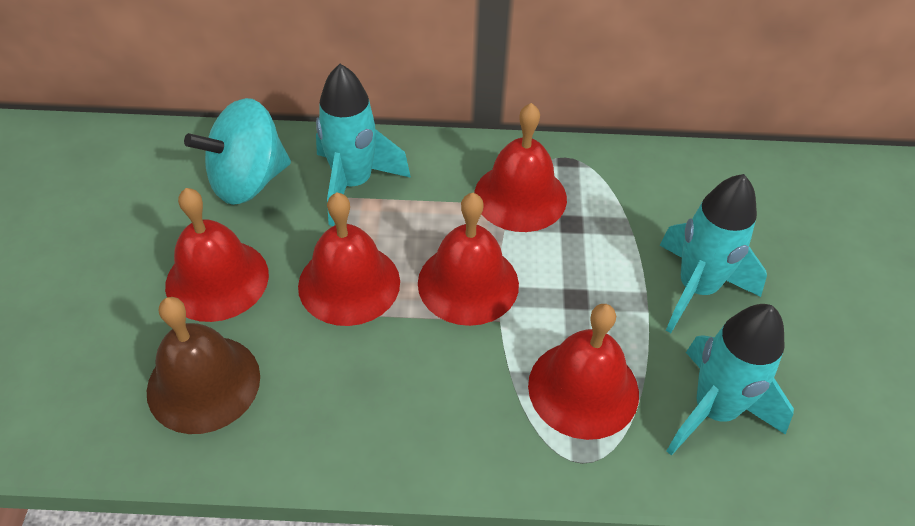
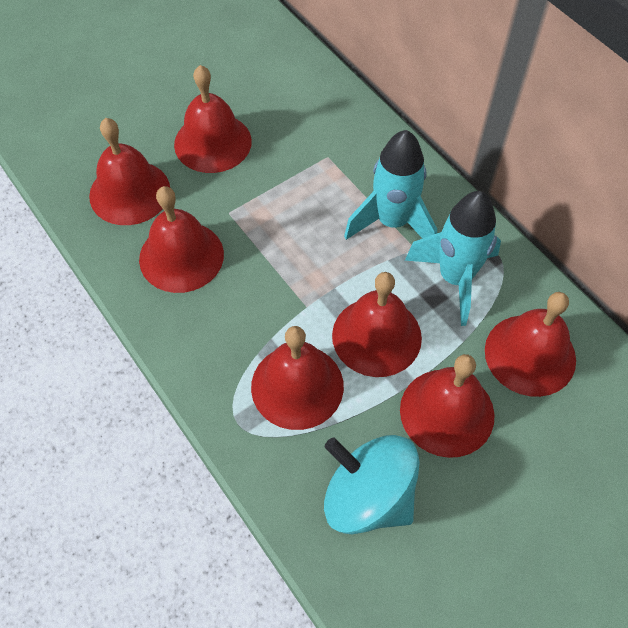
brown bell: 1 -> 0
red bell: 5 -> 7
turquoise rocket: 3 -> 2

